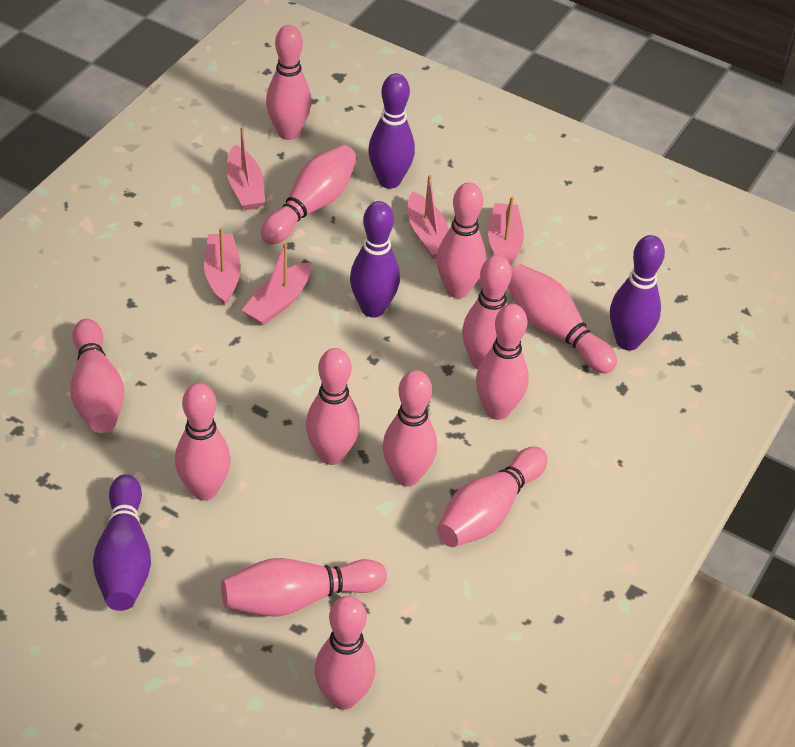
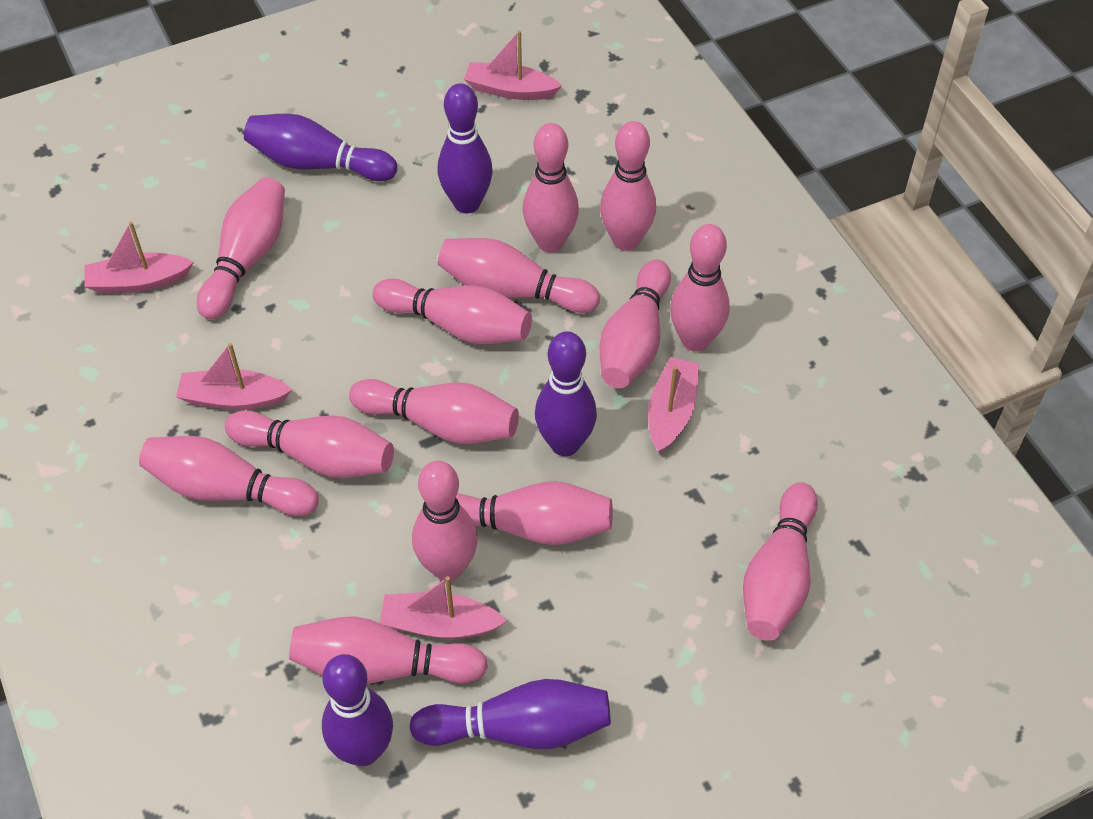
pink bowling pin: 13 -> 14
purple bowling pin: 4 -> 5

